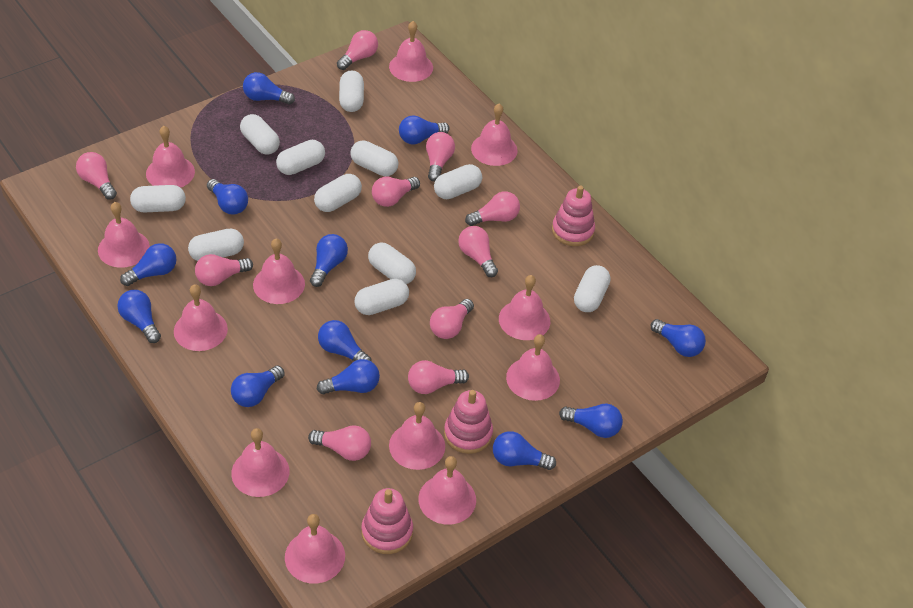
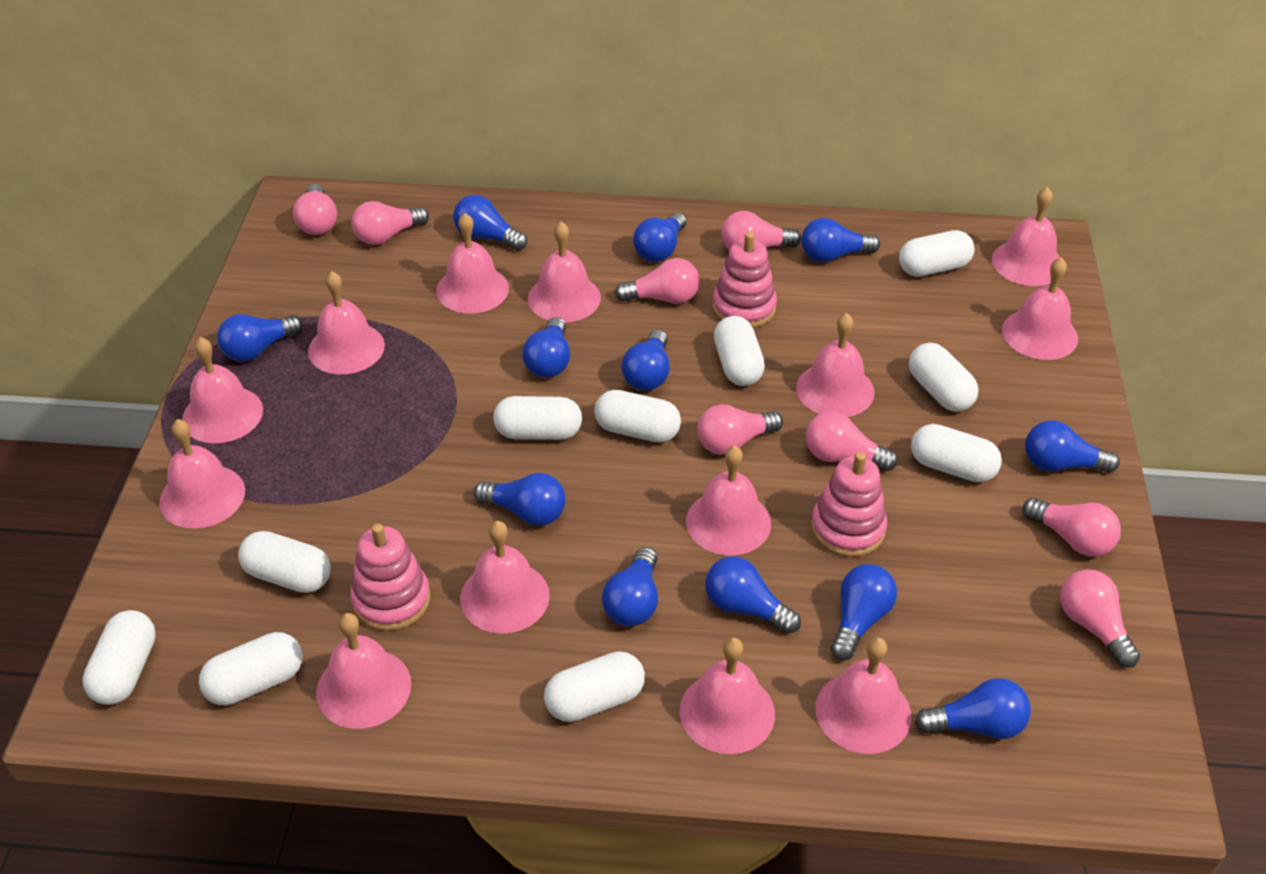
pink bell: 12 -> 13
pink light bulb: 10 -> 8
white capsule: 11 -> 10

